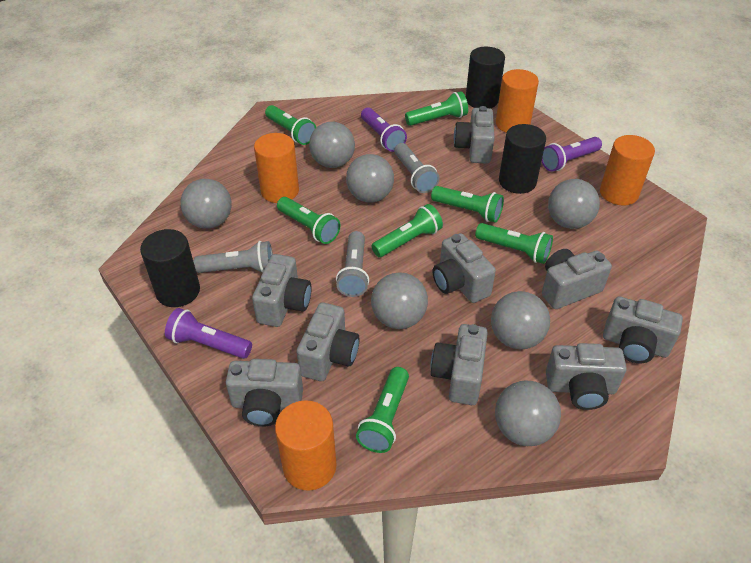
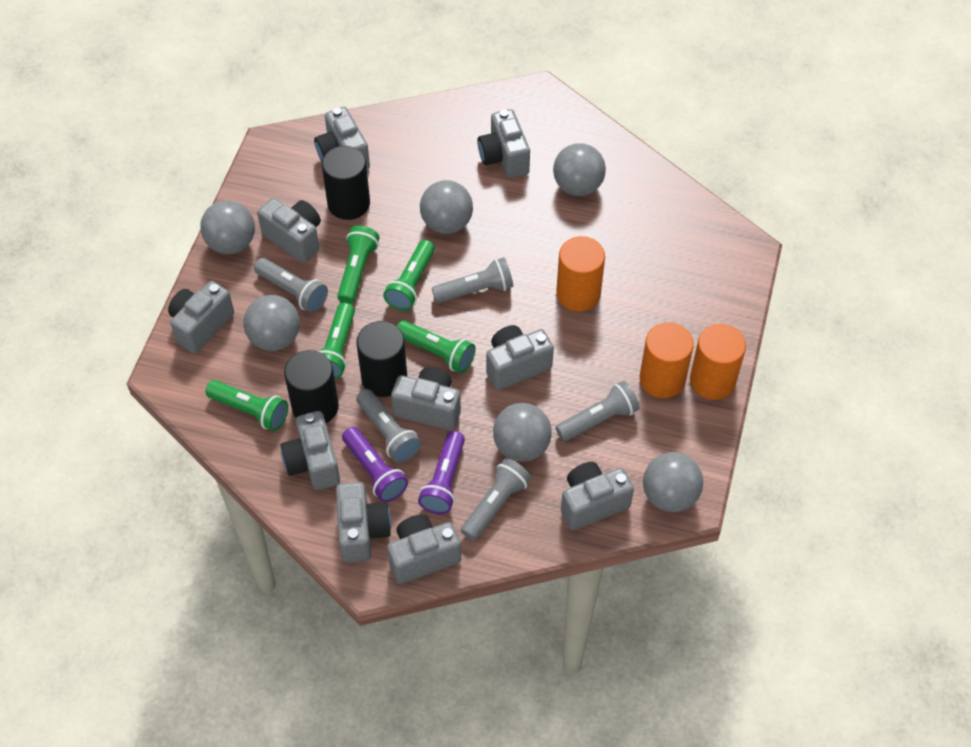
green flashlight: 7 -> 5
grey ball: 7 -> 6
grey camera: 9 -> 10
grey flashlight: 3 -> 5
orange cylinder: 4 -> 3
purple flashlight: 3 -> 2

